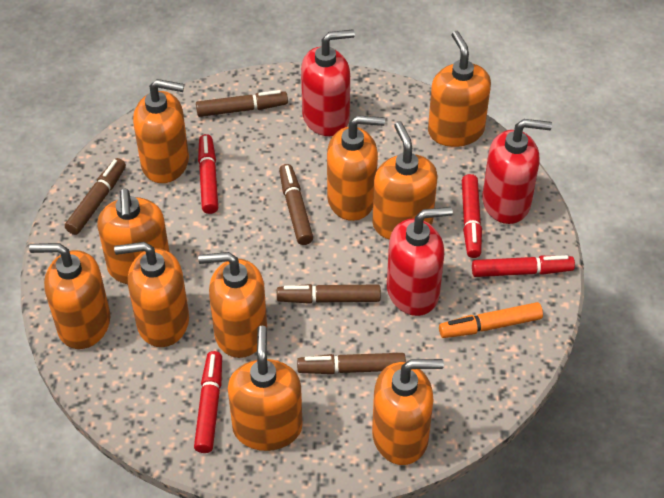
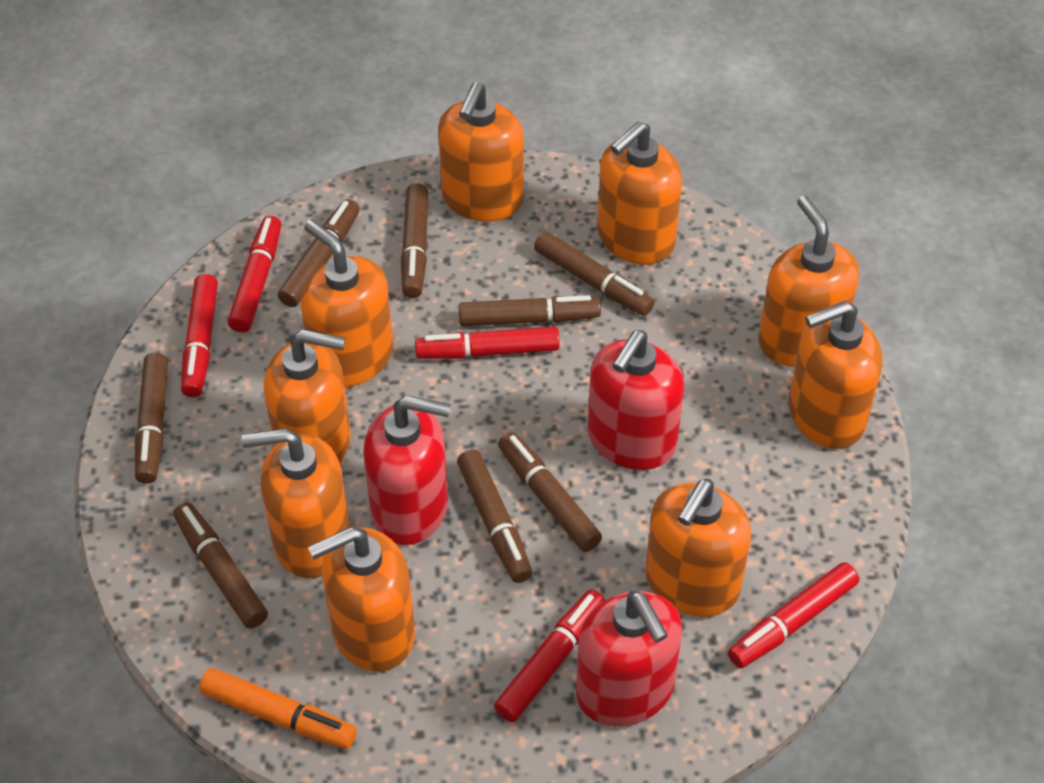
brown marker: 5 -> 8
orange soap dispenser: 10 -> 9
red marker: 4 -> 5

